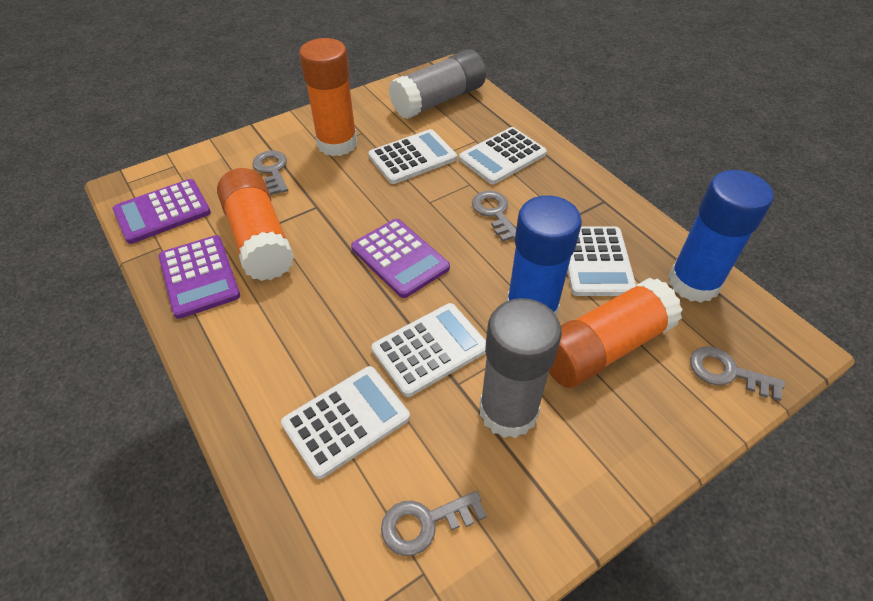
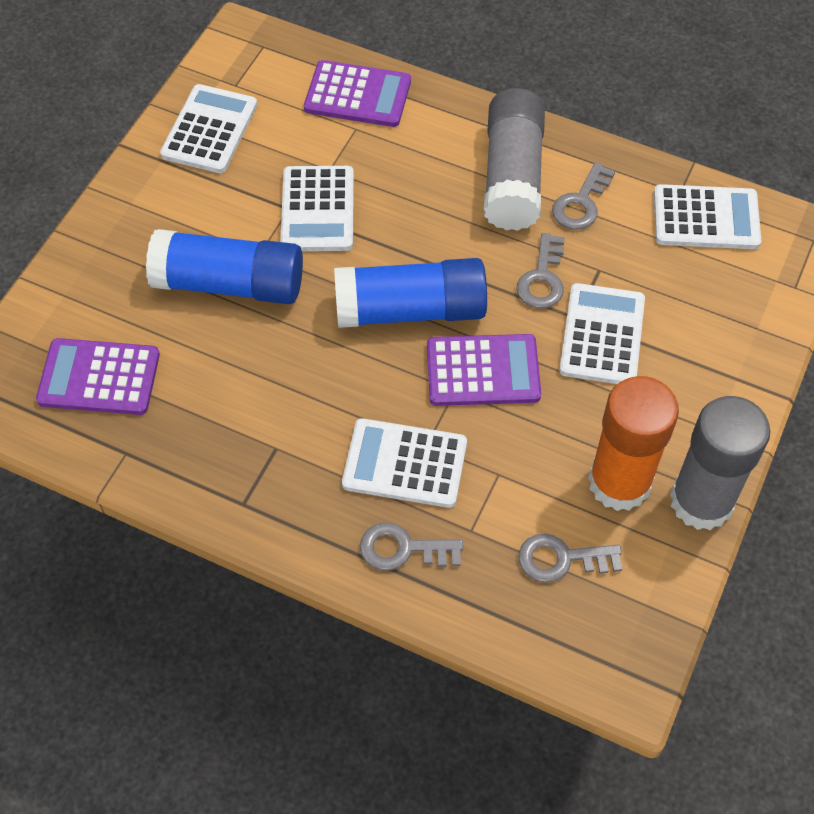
orange glue stick: 3 -> 1

